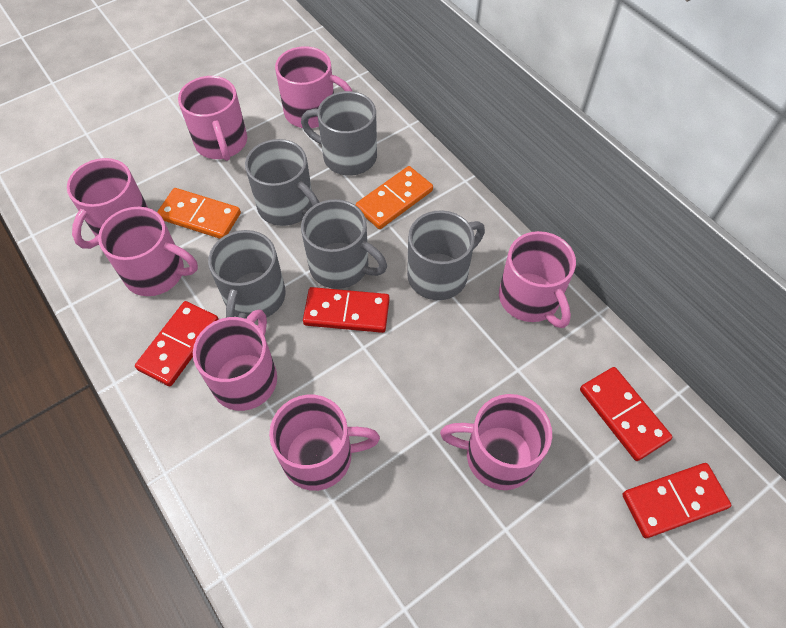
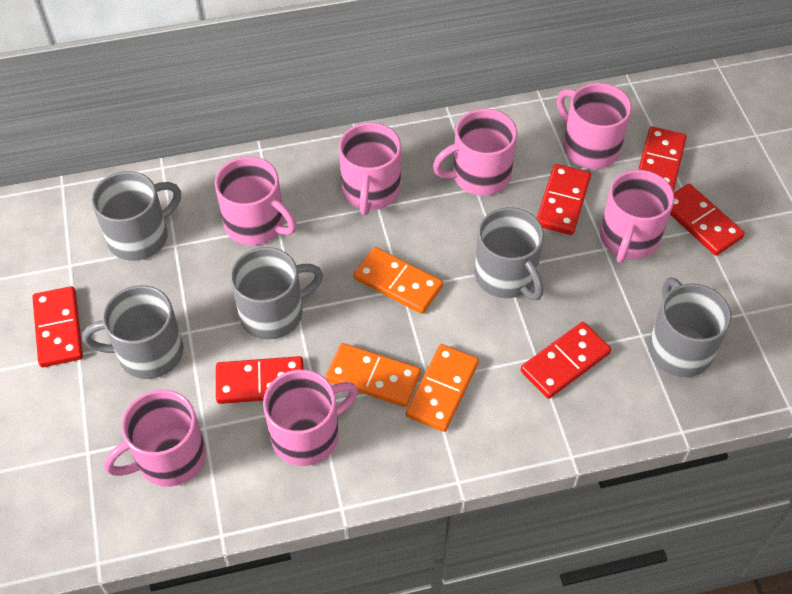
orange domino: 2 -> 3
pink mug: 8 -> 7
red domino: 4 -> 6

